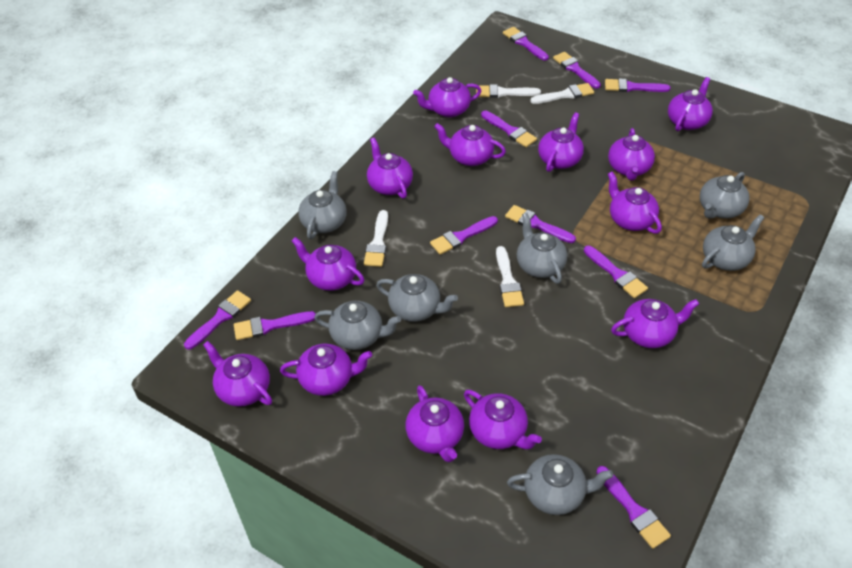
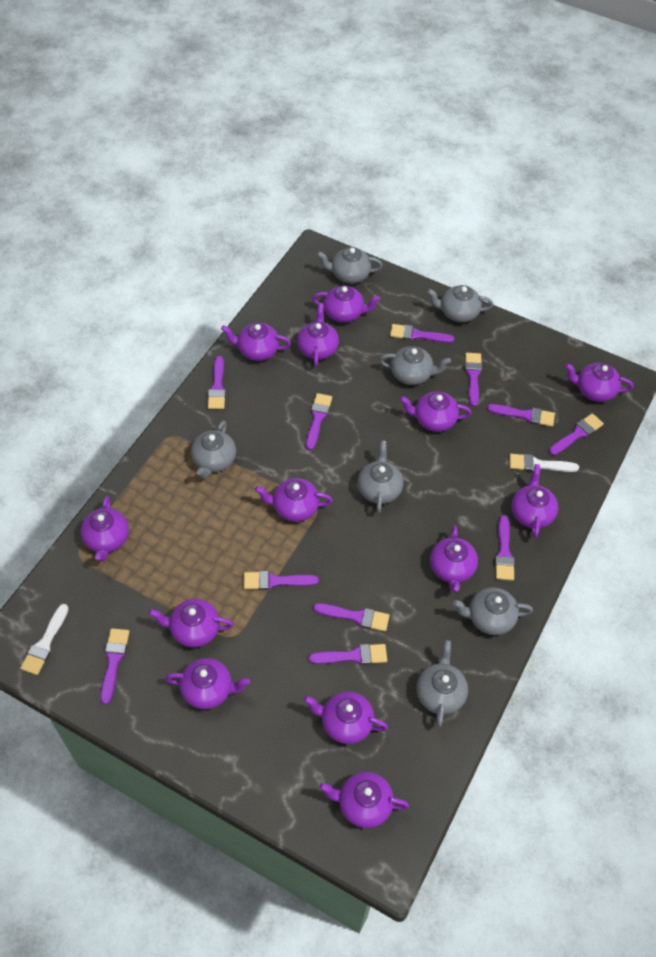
purple brush: 10 -> 11
white brush: 4 -> 2

